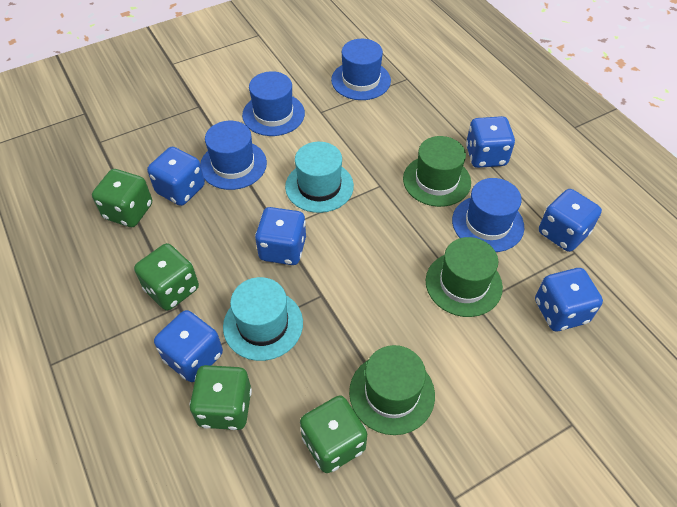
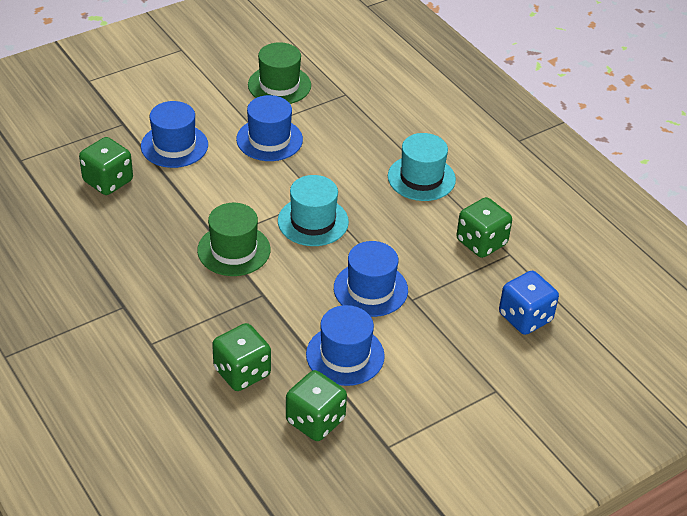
blue dice: 6 -> 1
green hat: 3 -> 2

